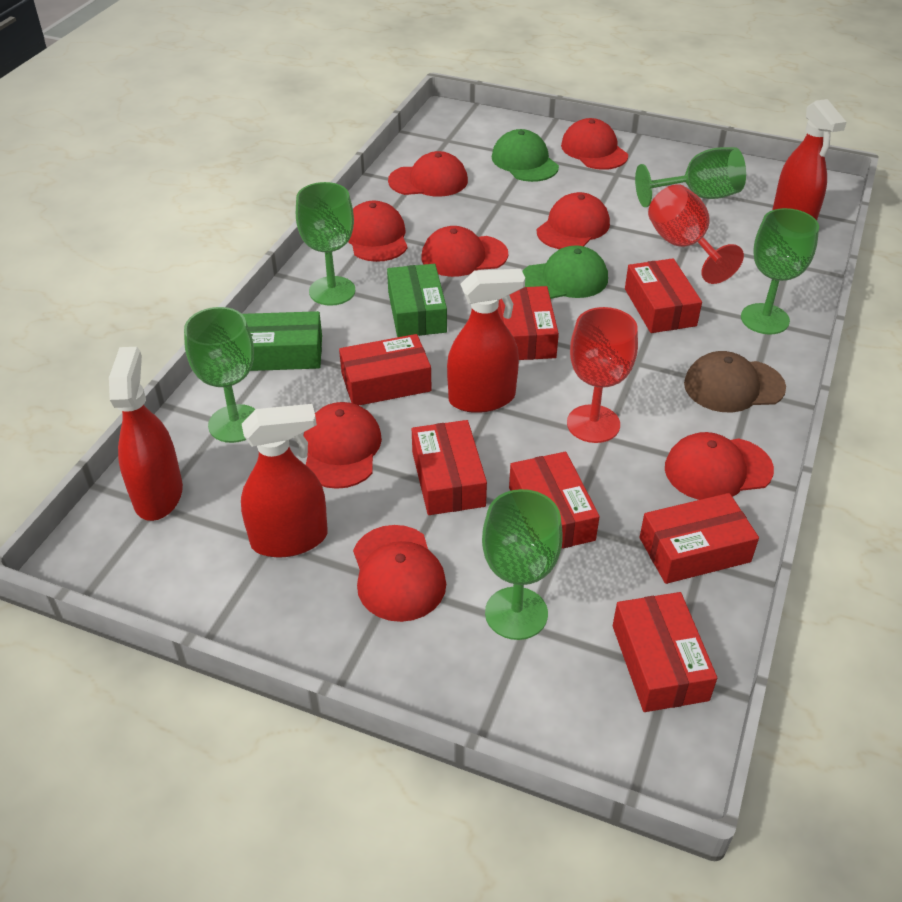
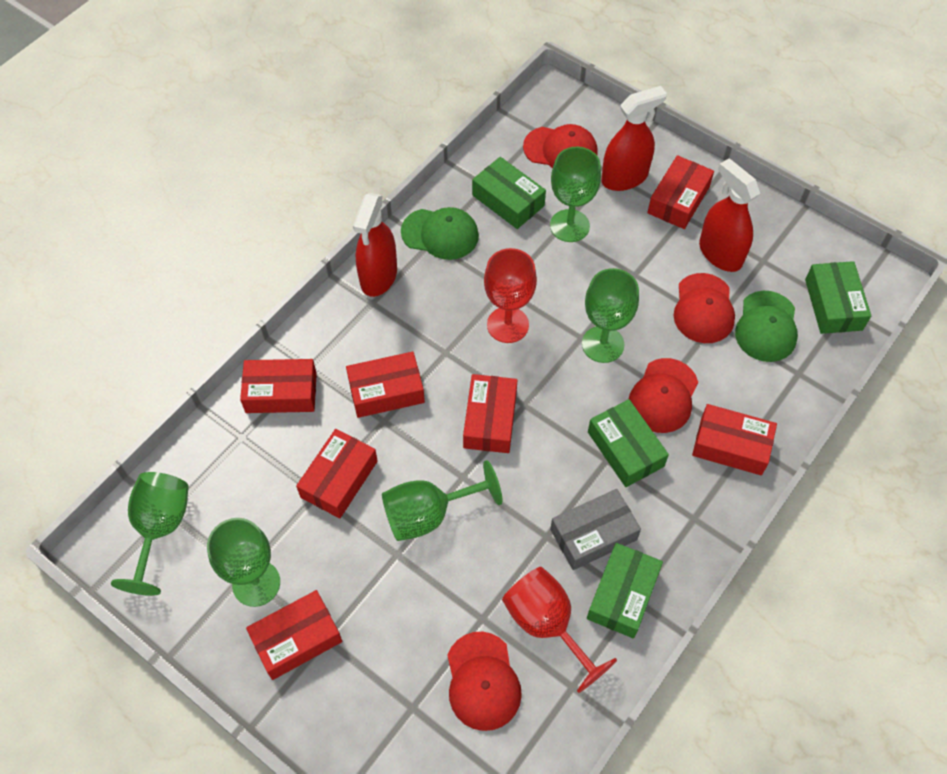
brown cap: 1 -> 0
green box: 2 -> 4
grey box: 0 -> 1
red cap: 8 -> 4
red spray bottle: 4 -> 3

